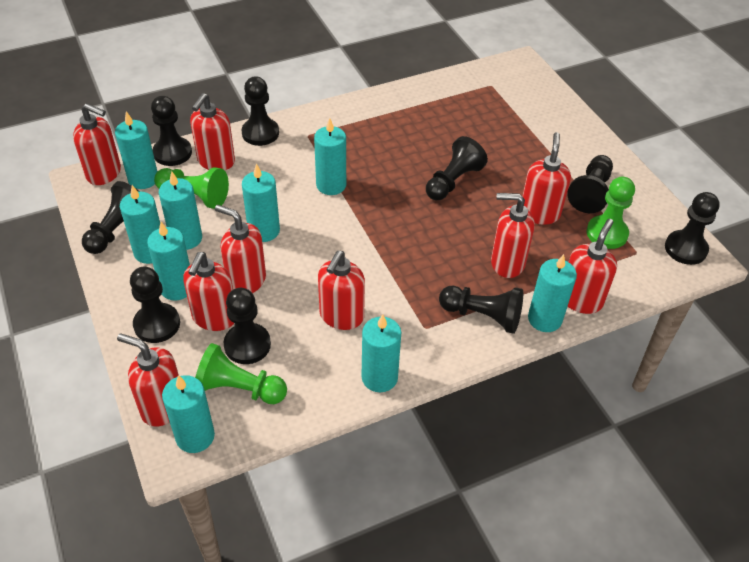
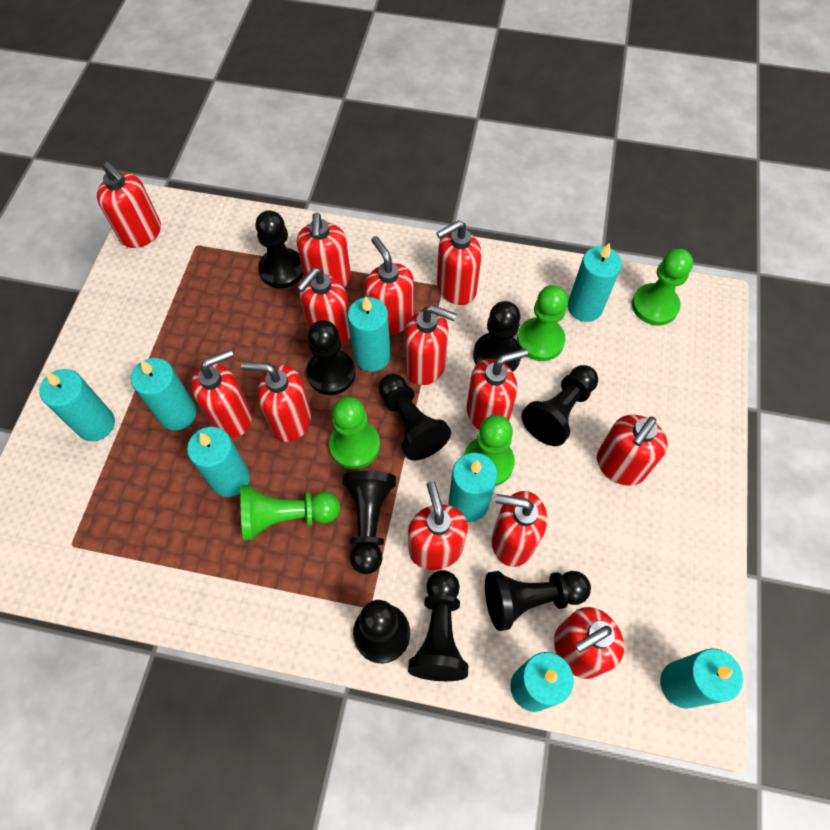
green pawn: 3 -> 5
red soap dispenser: 9 -> 13
turquoise candle: 9 -> 8

